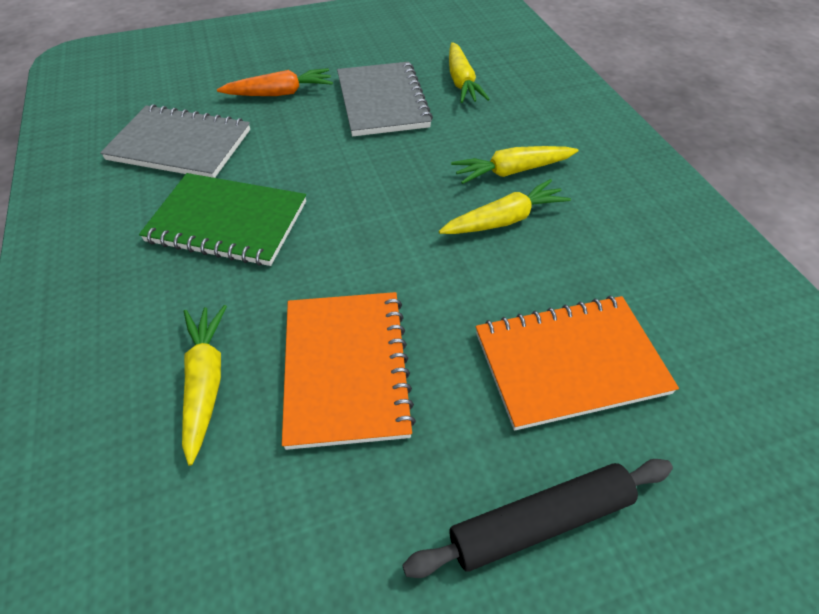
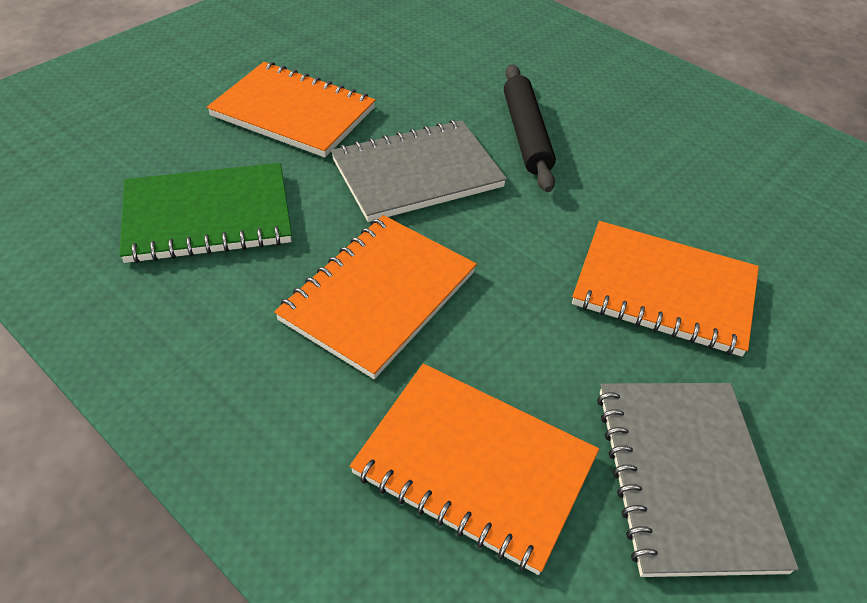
orange carrot: 1 -> 0
orange notebook: 2 -> 4
yellow carrot: 4 -> 0

